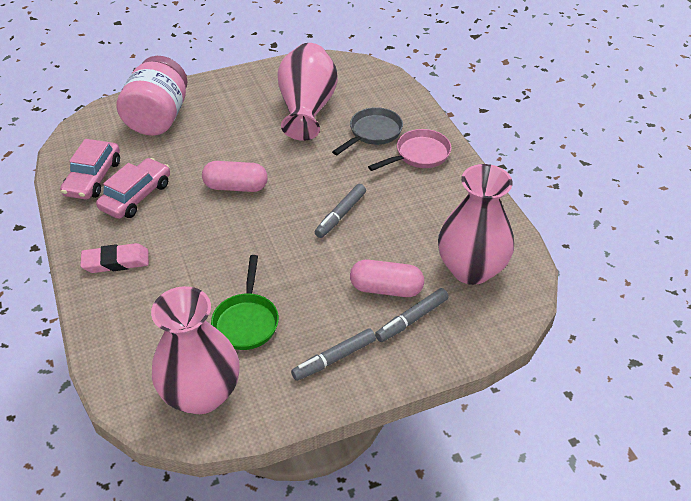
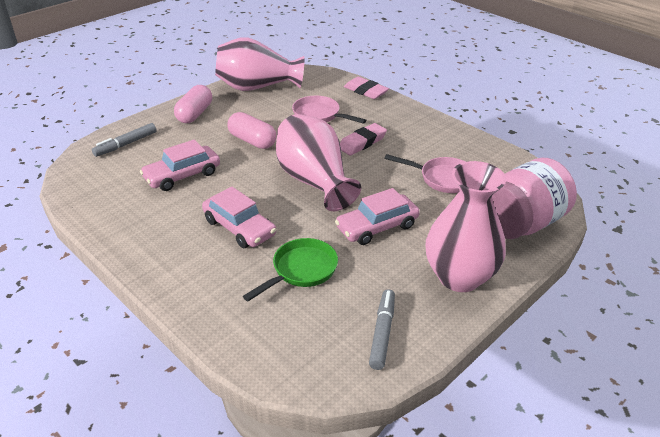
grey marker: 3 -> 2
grey pan: 1 -> 0
pink car: 2 -> 3
pink eraser: 1 -> 2
pink pan: 1 -> 2

